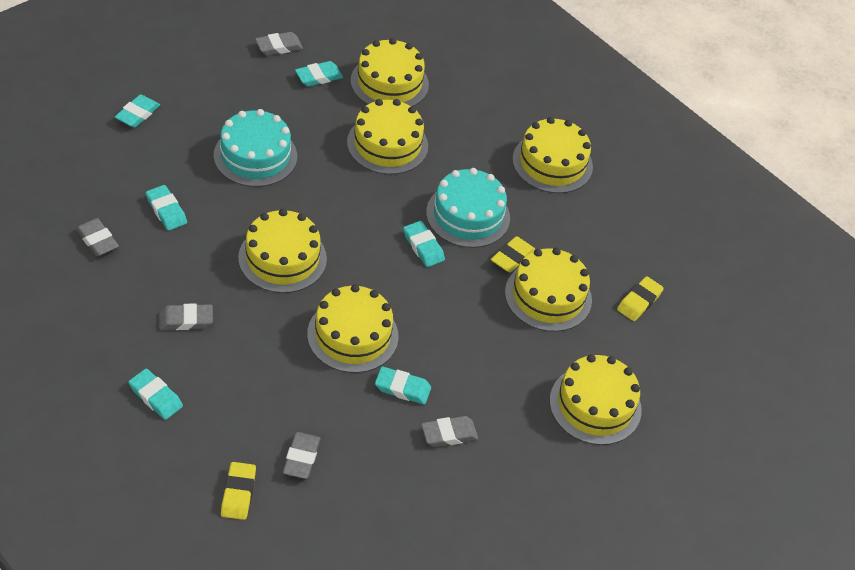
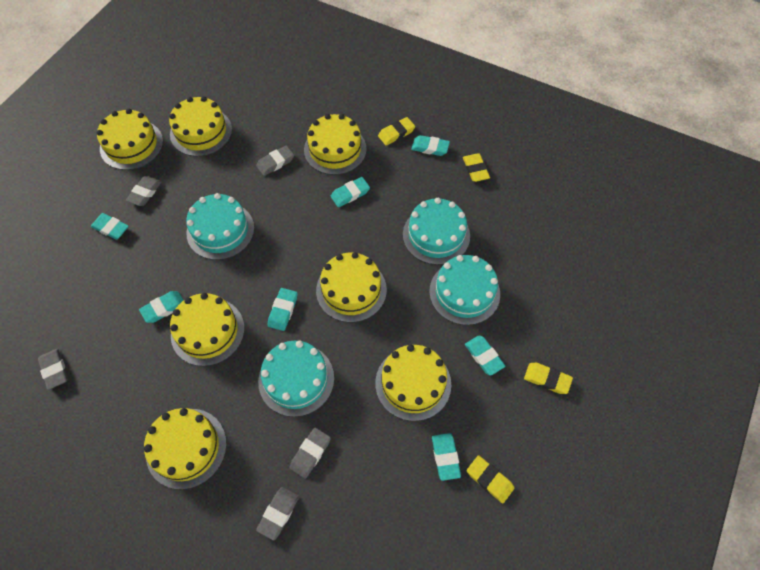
turquoise cake: 2 -> 4
turquoise eraser: 6 -> 7
yellow eraser: 3 -> 4

